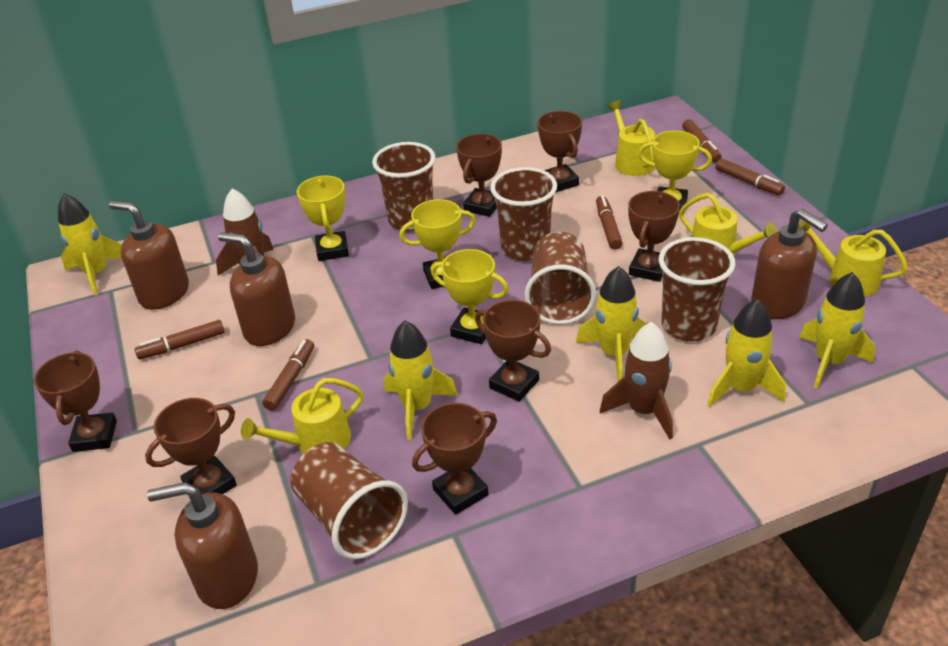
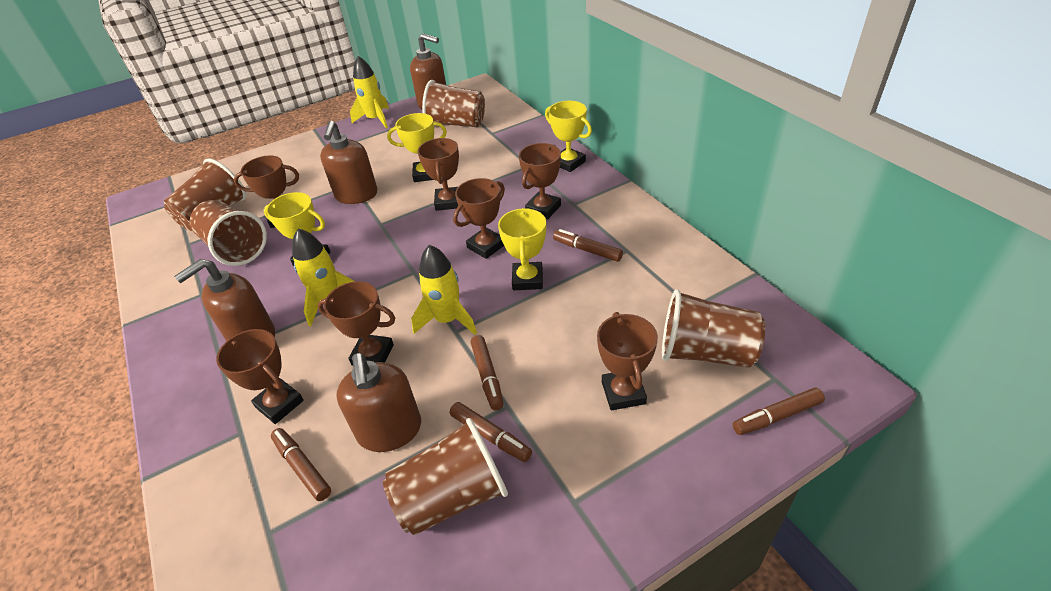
brown rocket: 2 -> 0
yellow rocket: 5 -> 3
yellow watering can: 4 -> 0

